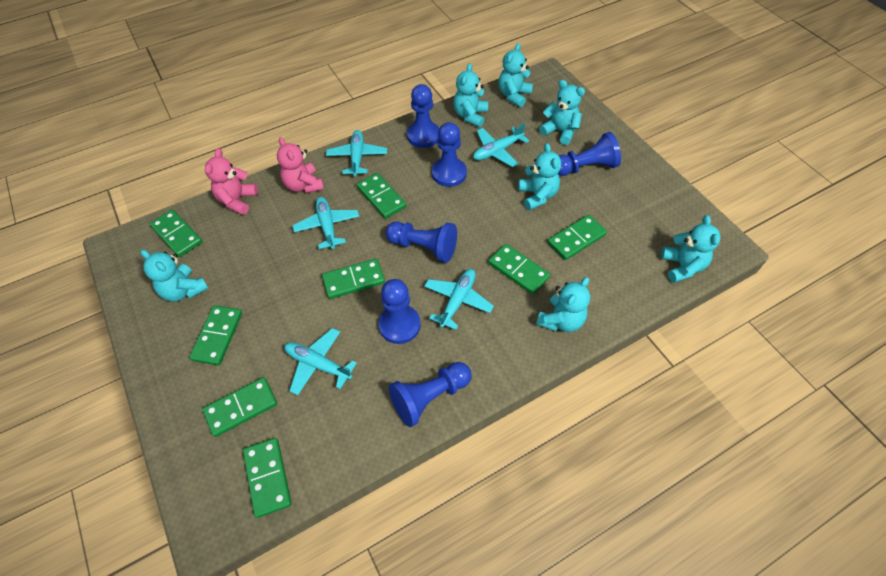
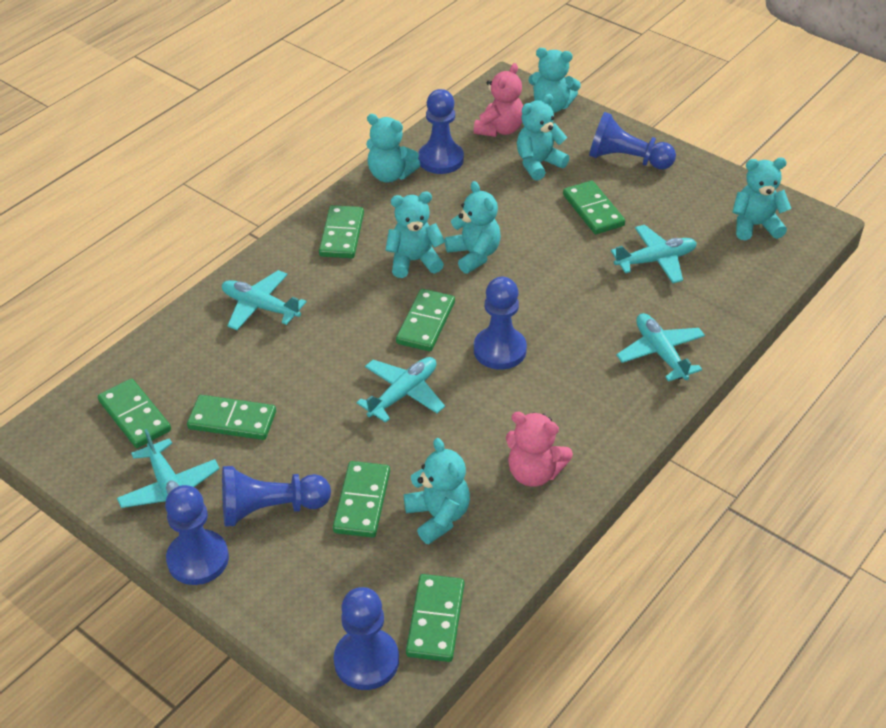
green domino: 8 -> 7

